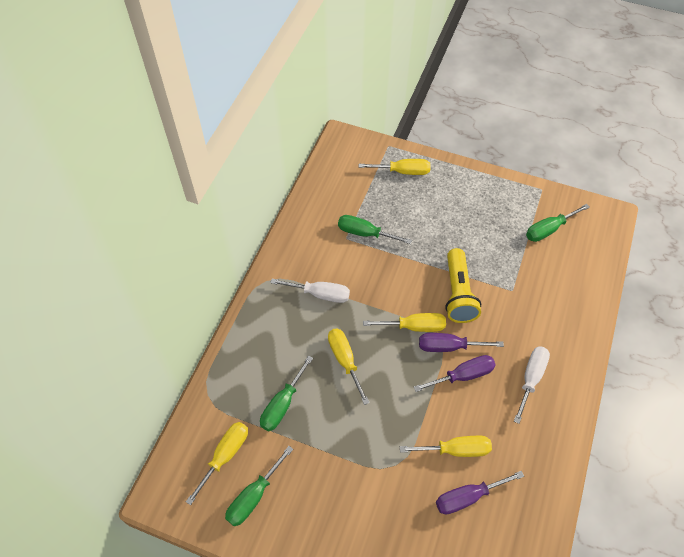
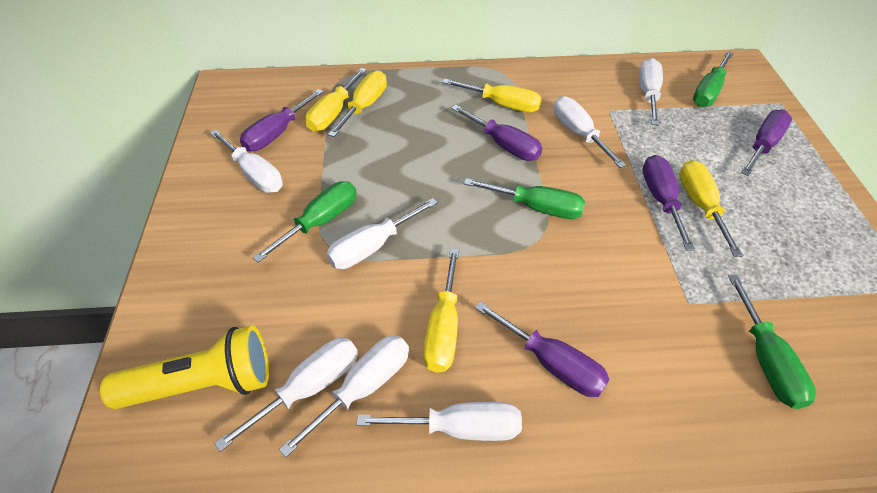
purple screwdriver: 3 -> 5
white screwdriver: 2 -> 7

